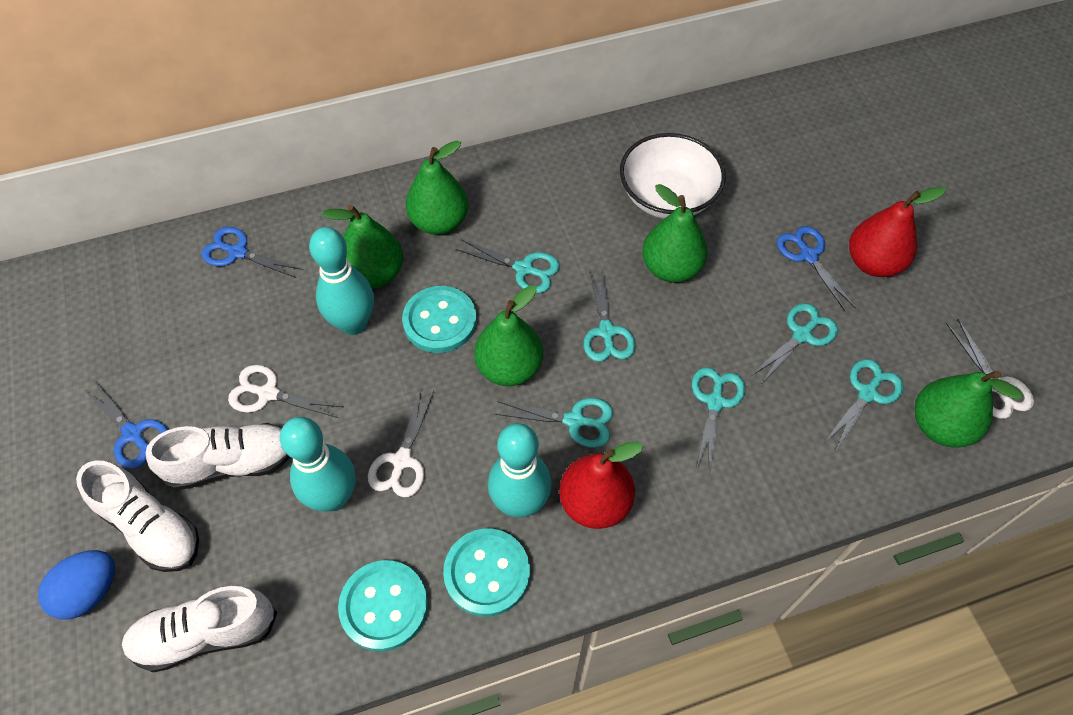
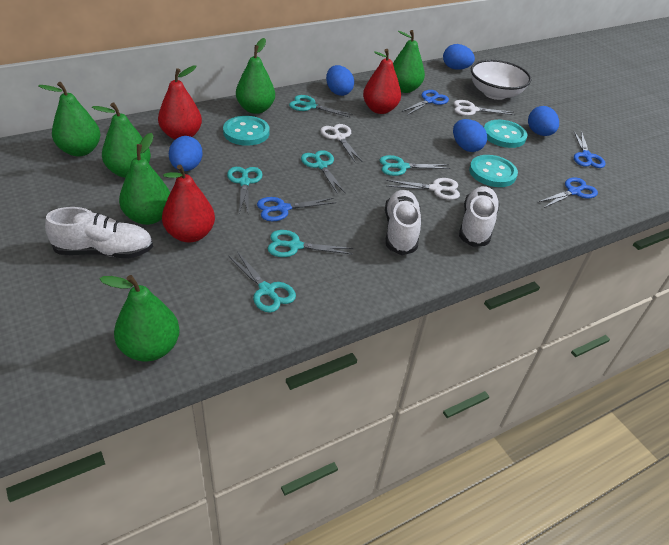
blue egg: 1 -> 5
blue scissors: 3 -> 4
green pear: 5 -> 6
red pear: 2 -> 3
turquoise bowling pin: 3 -> 0

